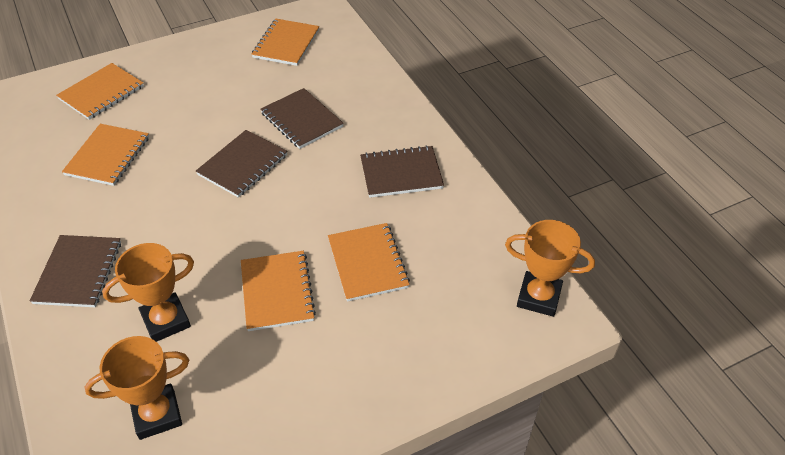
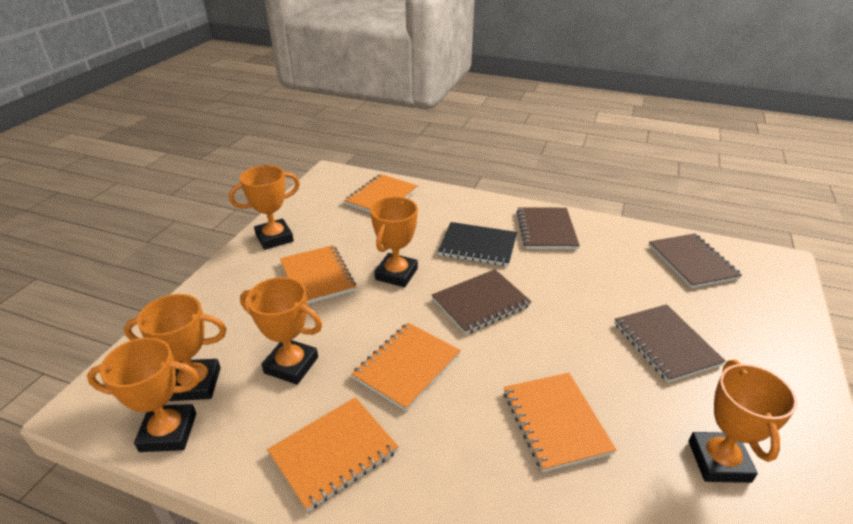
black notebook: 0 -> 1
orange trophy: 3 -> 6

